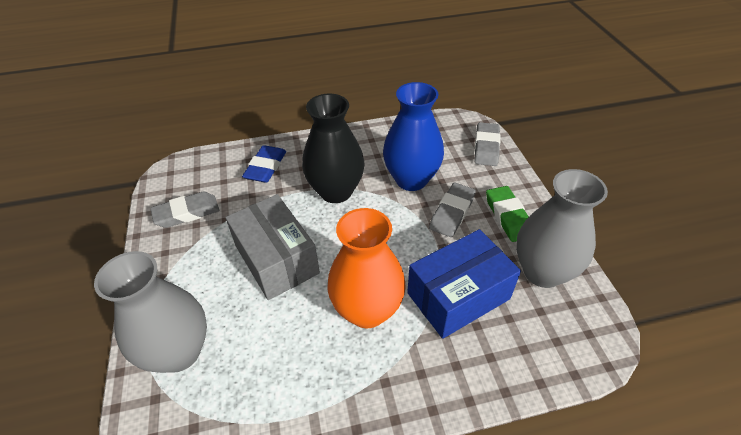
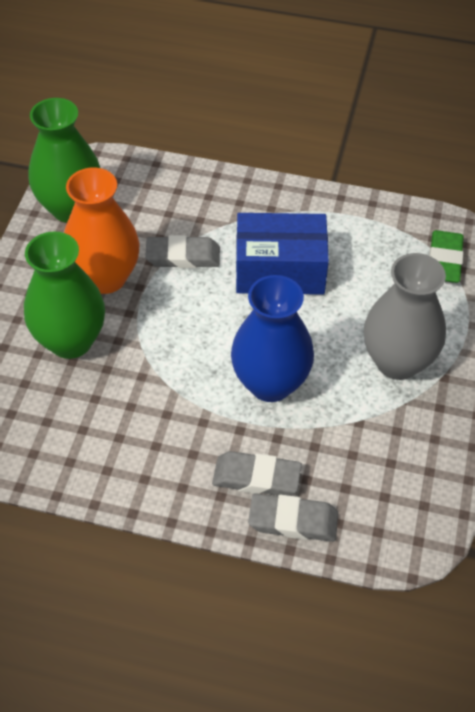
black vase: 1 -> 0
blue eraser: 1 -> 0
green vase: 0 -> 2
grey box: 1 -> 0
grey vase: 2 -> 1

